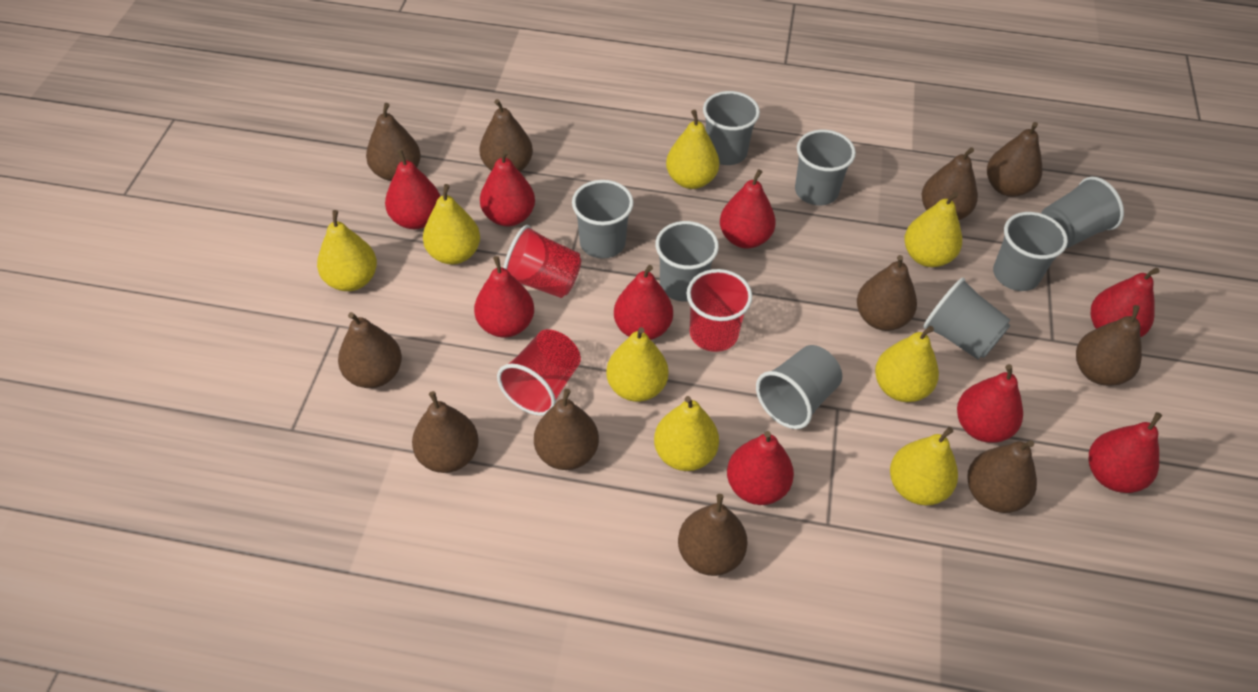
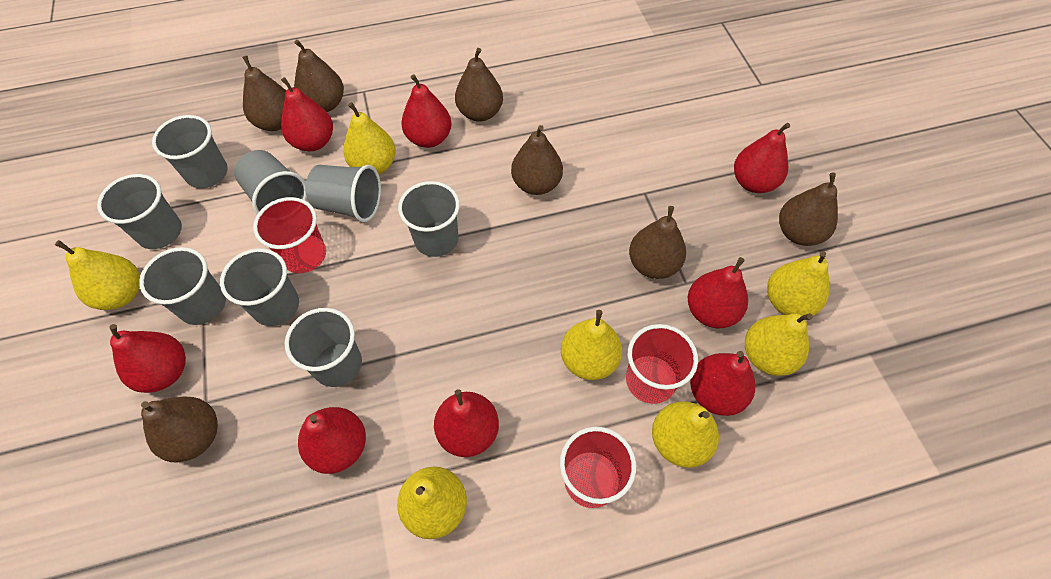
brown pear: 11 -> 7
red pear: 9 -> 8
yellow pear: 8 -> 7

